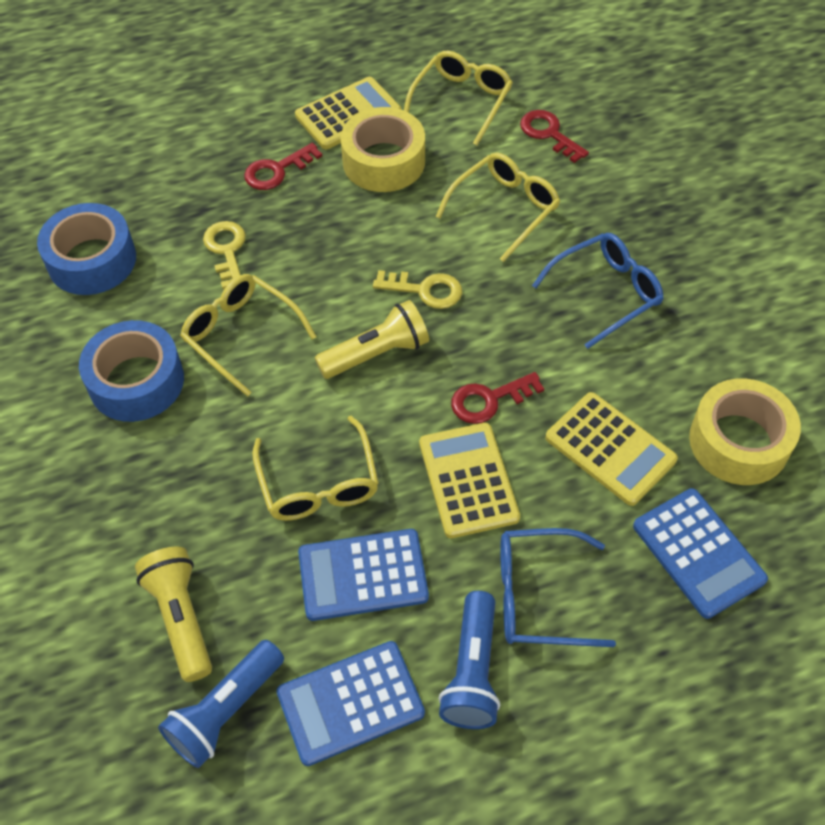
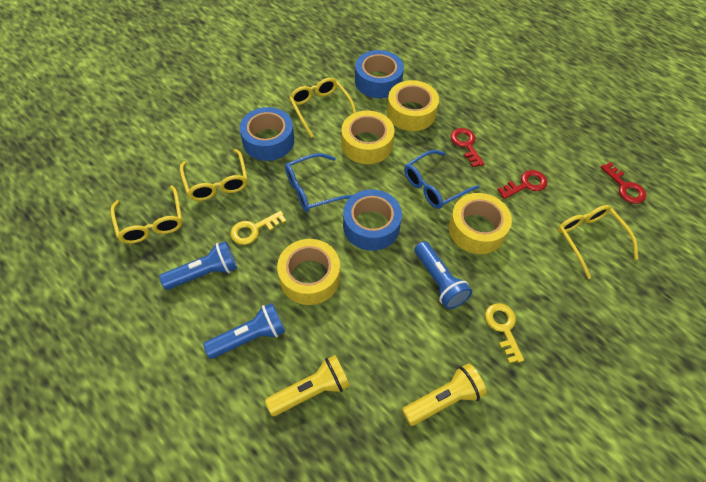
blue calculator: 3 -> 0
blue flashlight: 2 -> 3
blue tape: 2 -> 3
yellow calculator: 3 -> 0
yellow tape: 2 -> 4

